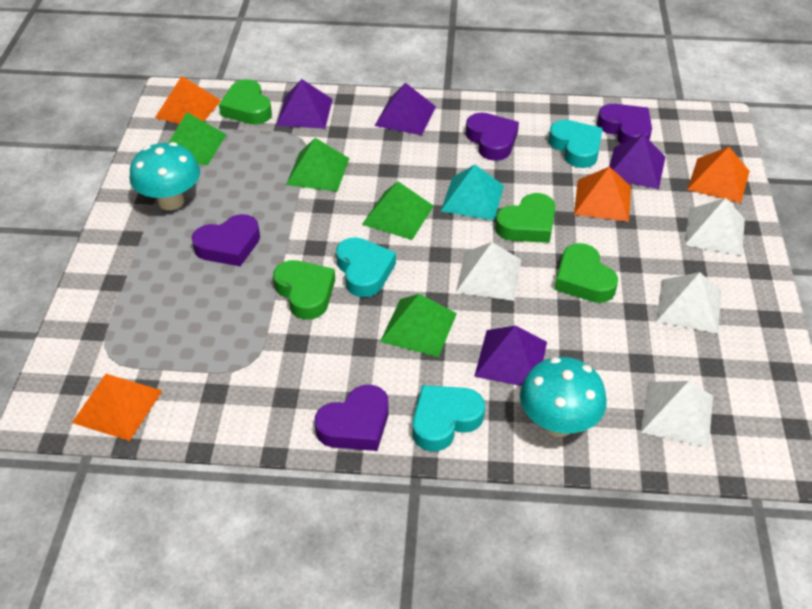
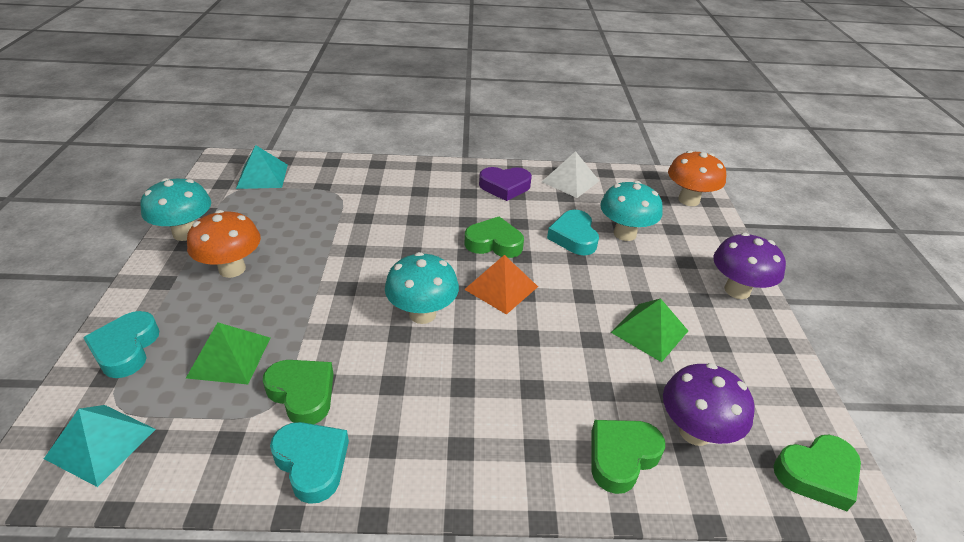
green pyramid: 4 -> 2
orange mushroom: 0 -> 2
orange pyramid: 4 -> 1
purple heart: 4 -> 1
purple mushroom: 0 -> 2
purple pyramid: 4 -> 0
turquoise mushroom: 2 -> 3
turquoise pyramid: 1 -> 2
white pyramid: 4 -> 1

